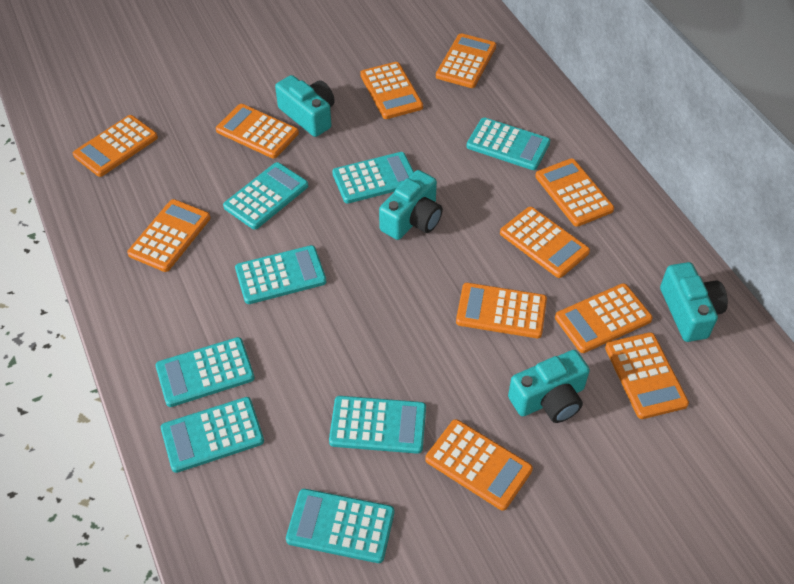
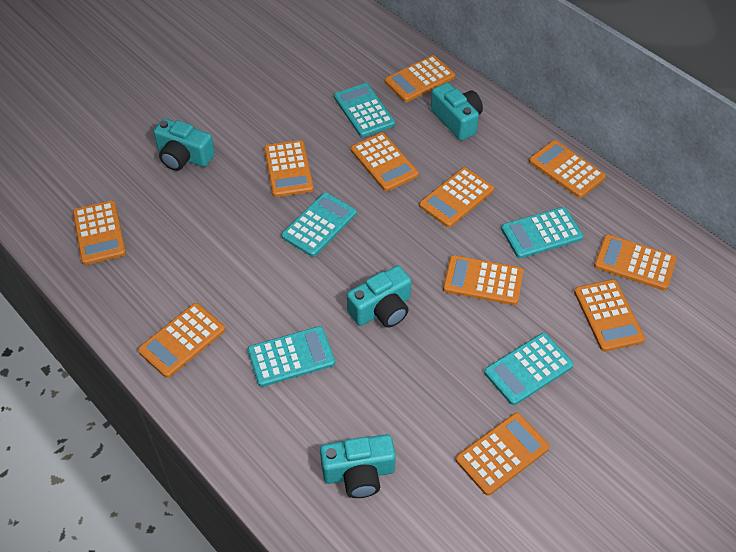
turquoise calculator: 8 -> 5

